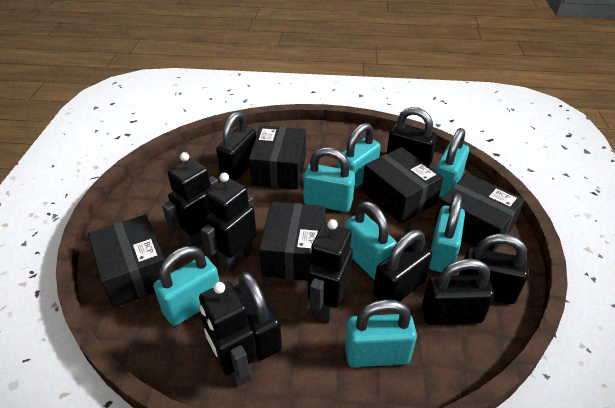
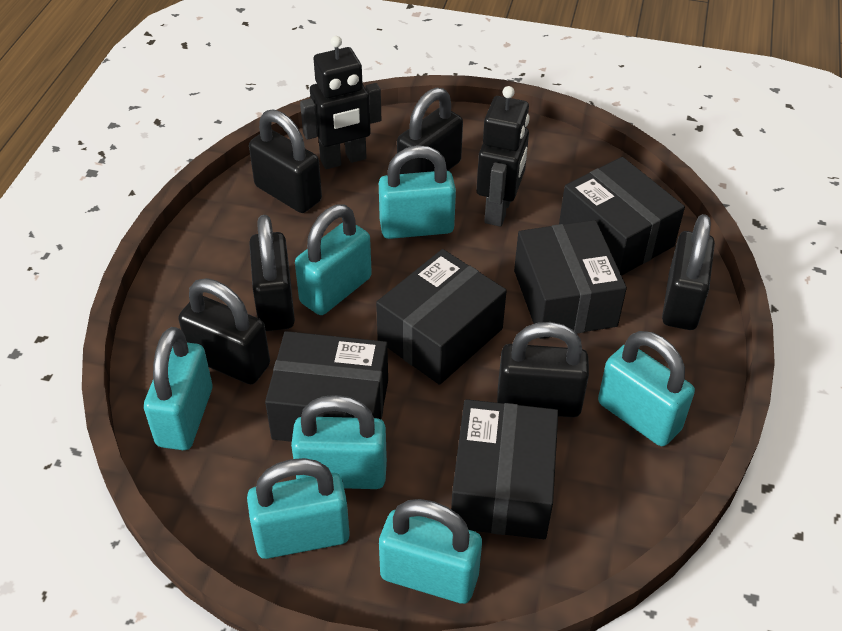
black robot: 4 -> 2

